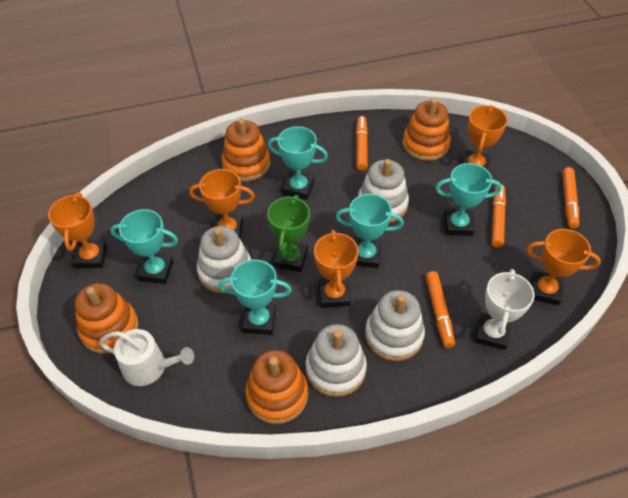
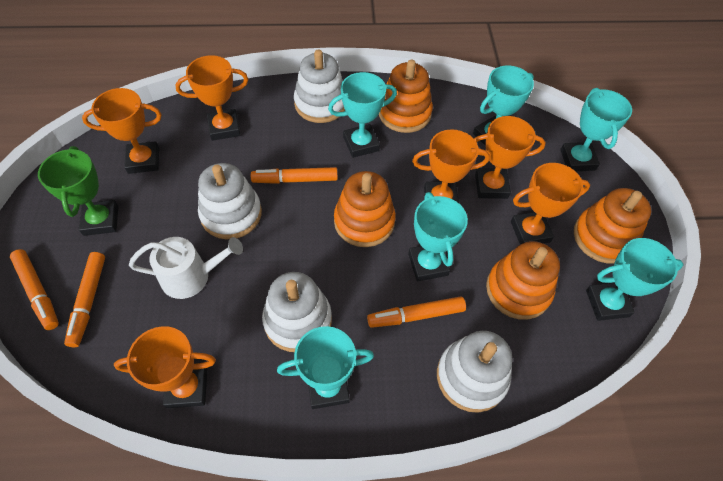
orange trophy: 5 -> 6
turquoise trophy: 5 -> 6
white trophy: 1 -> 0

